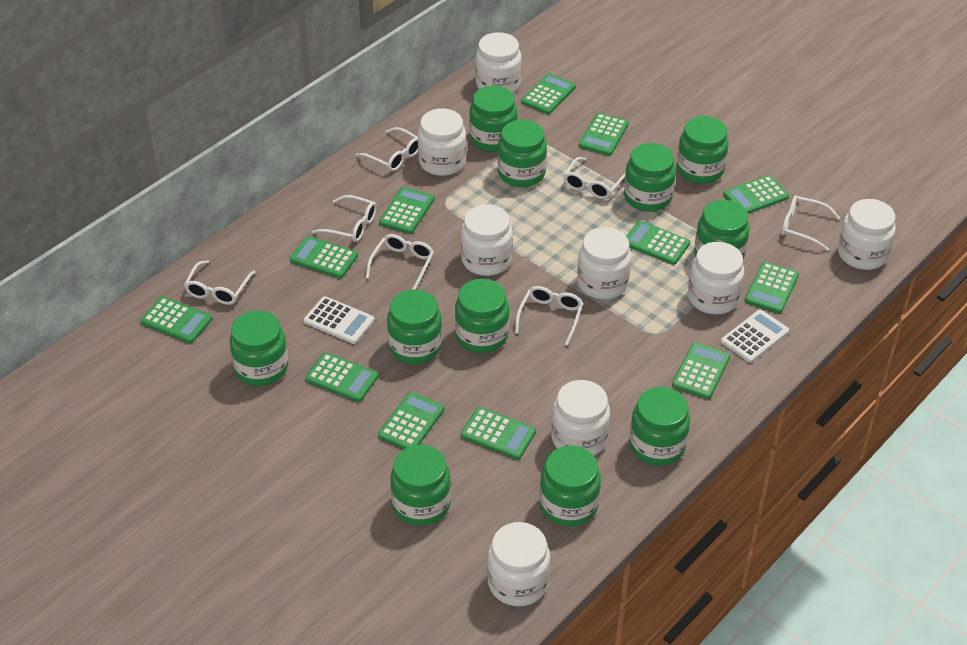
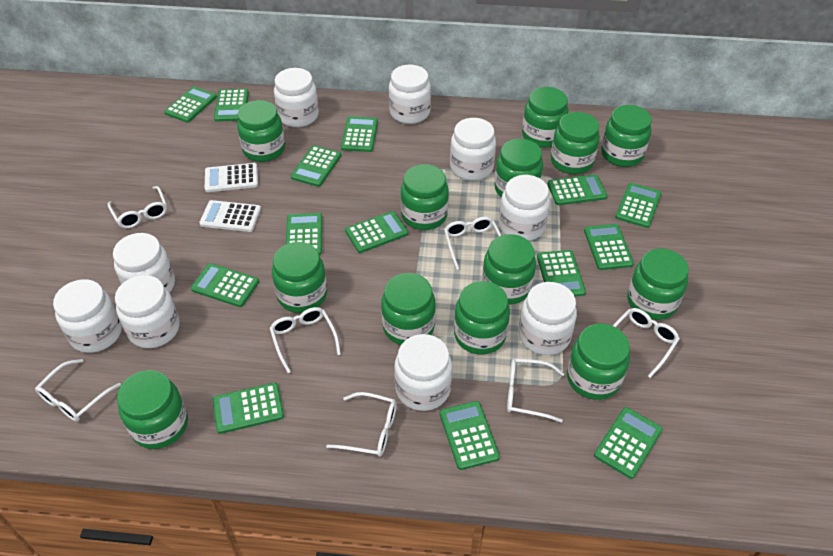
green calculator: 12 -> 14
green jar: 11 -> 13
white jar: 8 -> 9

